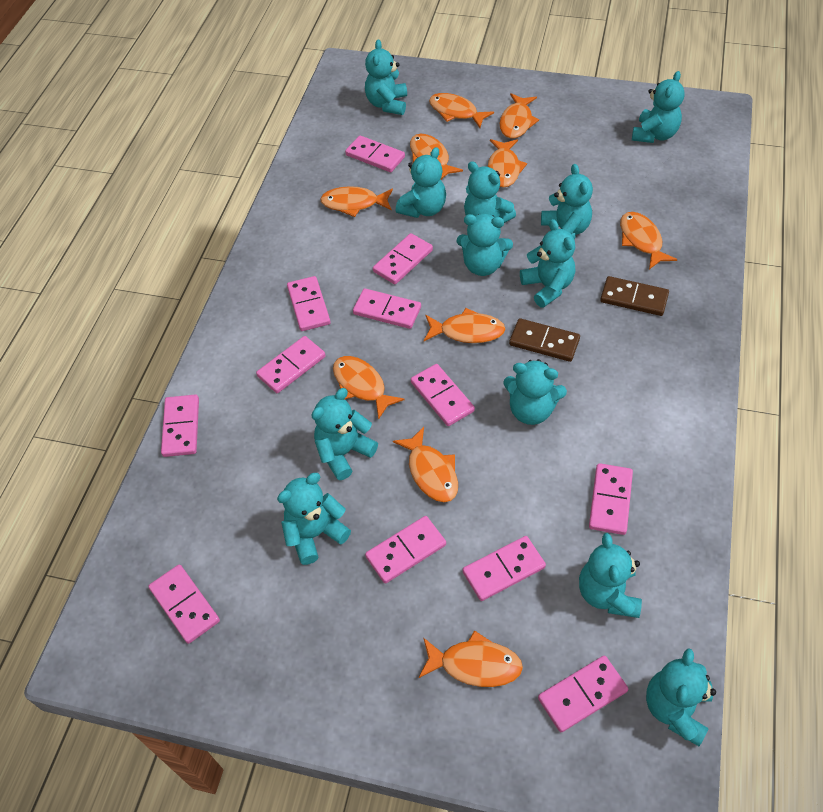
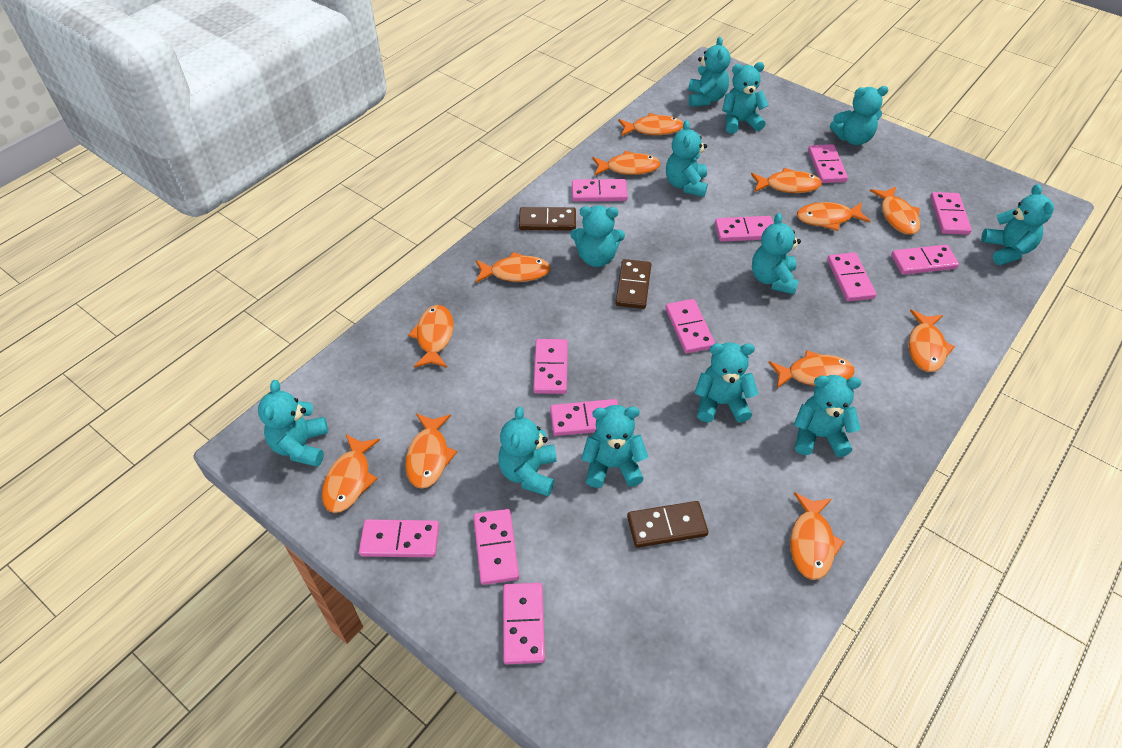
brown domino: 2 -> 3
orange fish: 10 -> 12

